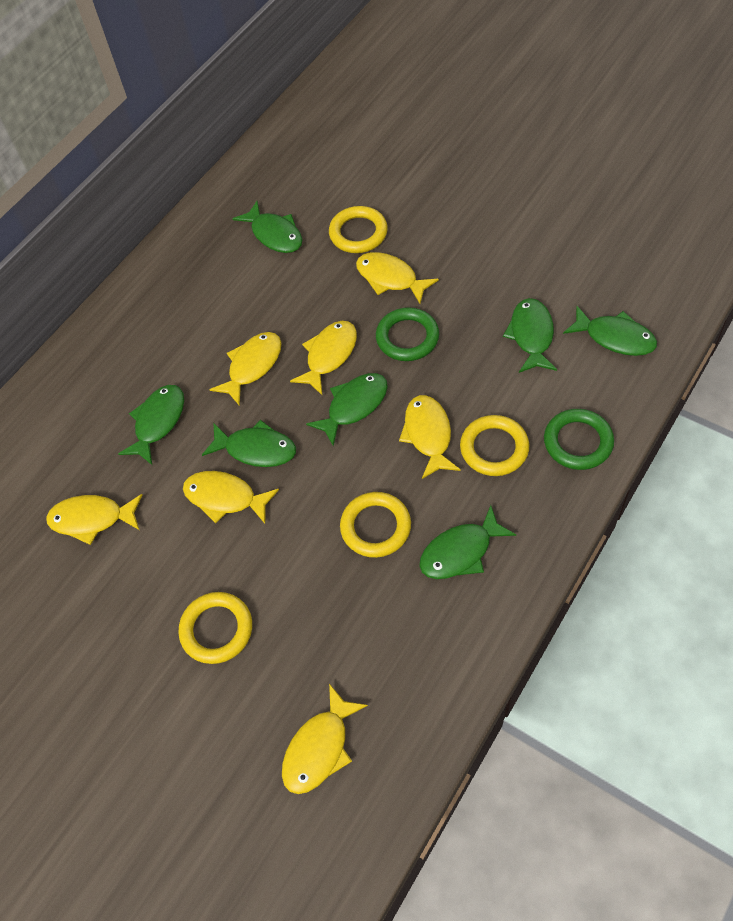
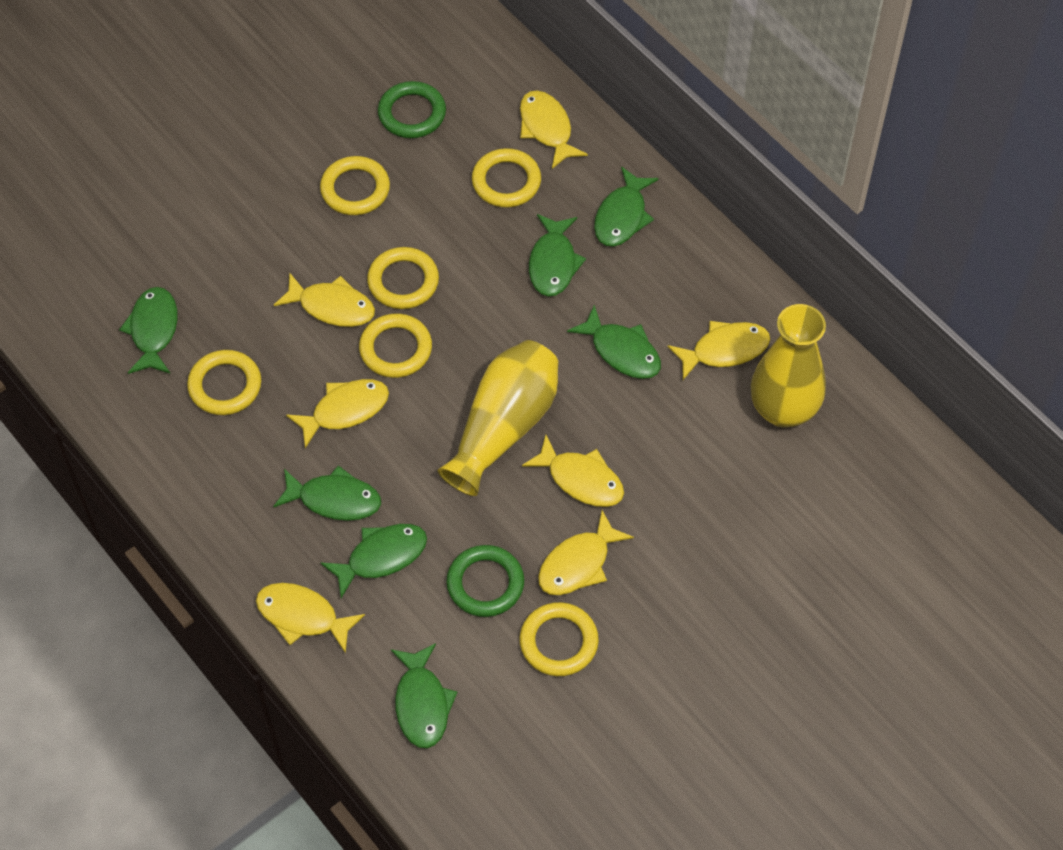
yellow ring: 4 -> 6
yellow vase: 0 -> 2

